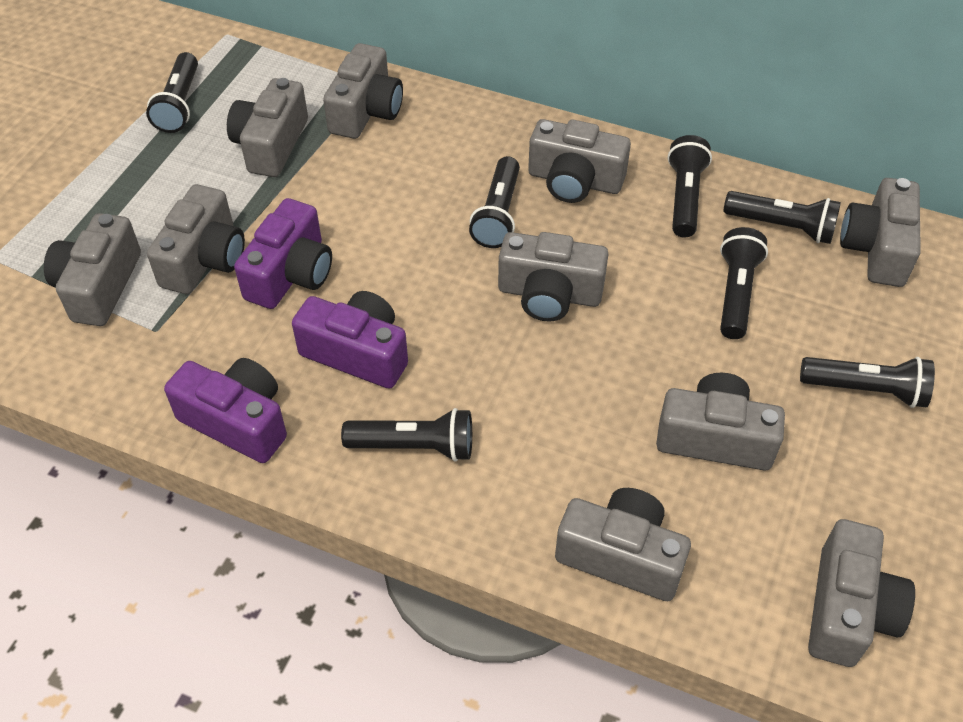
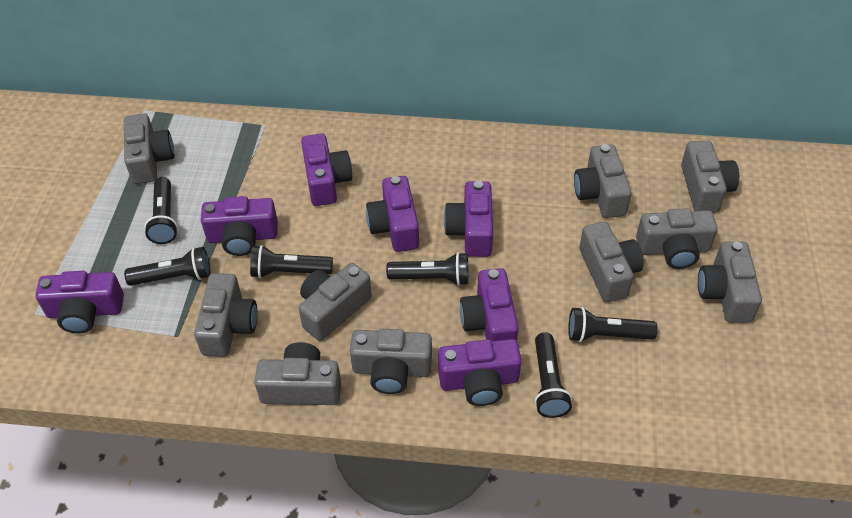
black flashlight: 7 -> 6
purple camera: 3 -> 7

